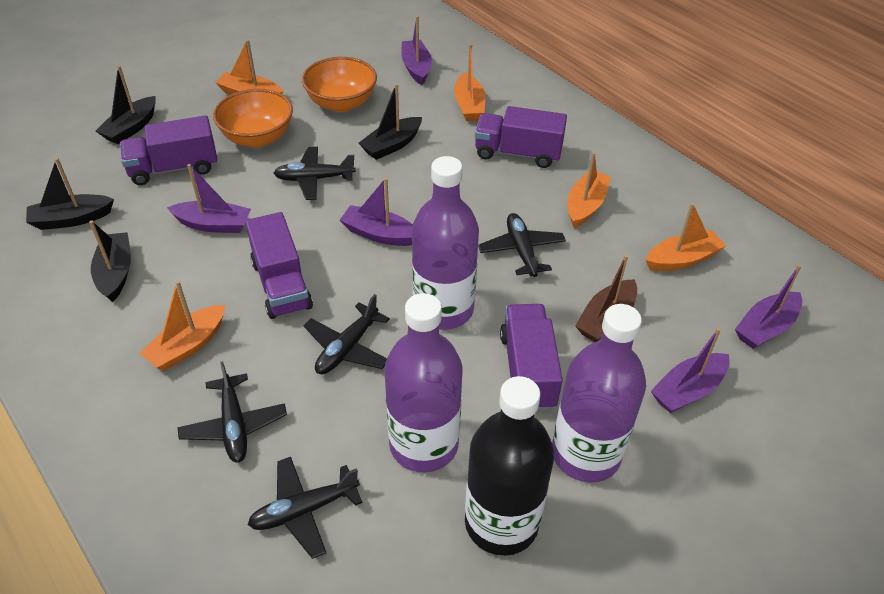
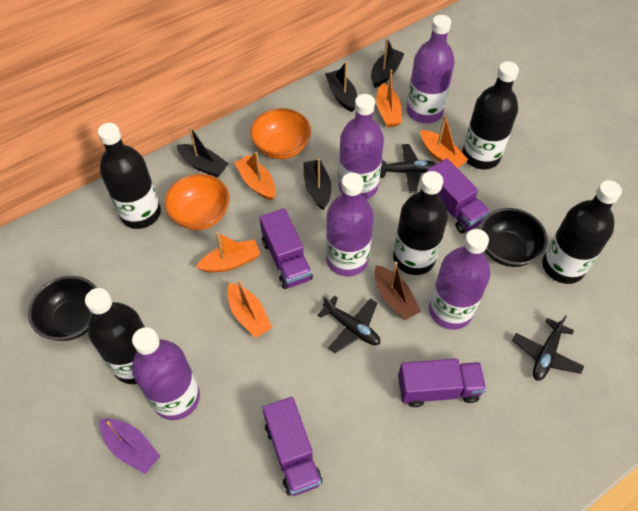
black bottle: 1 -> 5
black bowl: 0 -> 2
black plane: 5 -> 3
purple boat: 5 -> 1
purple bottle: 3 -> 5

